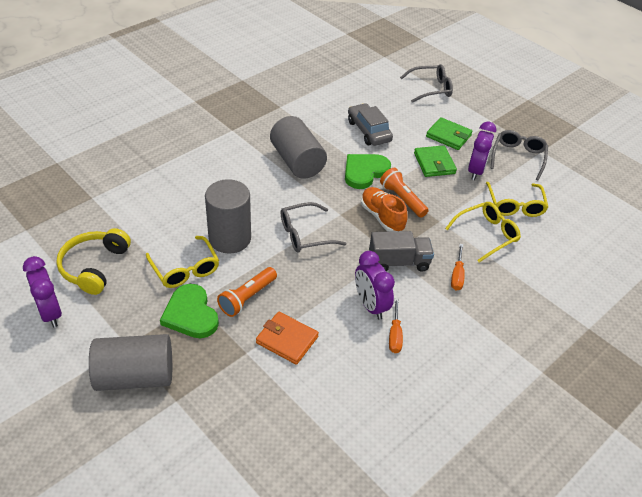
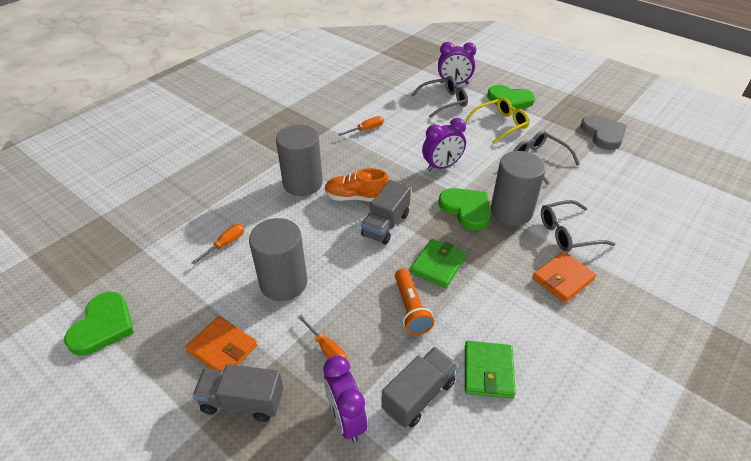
green heart: 2 -> 3
grey car: 1 -> 0
grey heart: 0 -> 1
grey truck: 1 -> 3
orange flashlight: 2 -> 1
orange screwdriver: 2 -> 3
orange wallet: 1 -> 2
yellow glasses: 3 -> 1
yellow headphones: 1 -> 0

